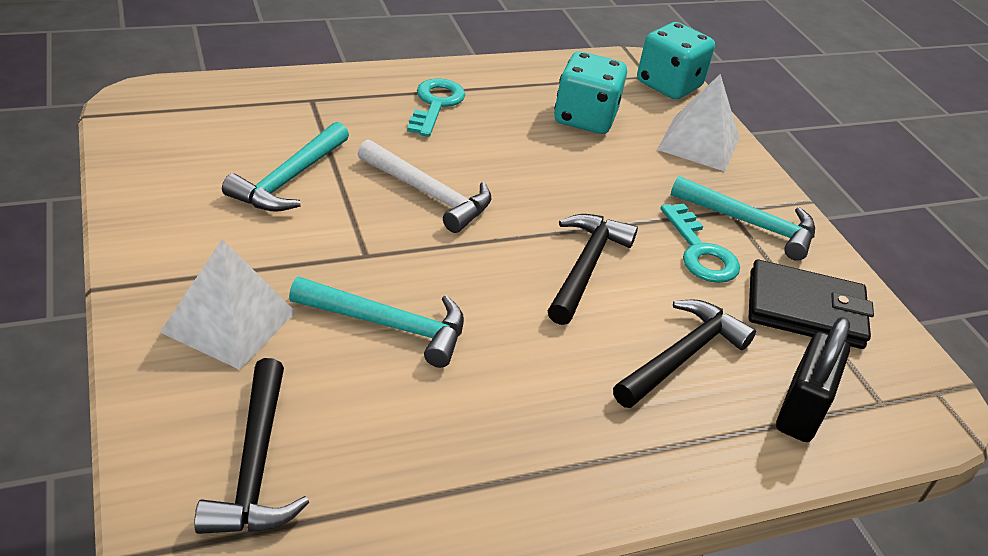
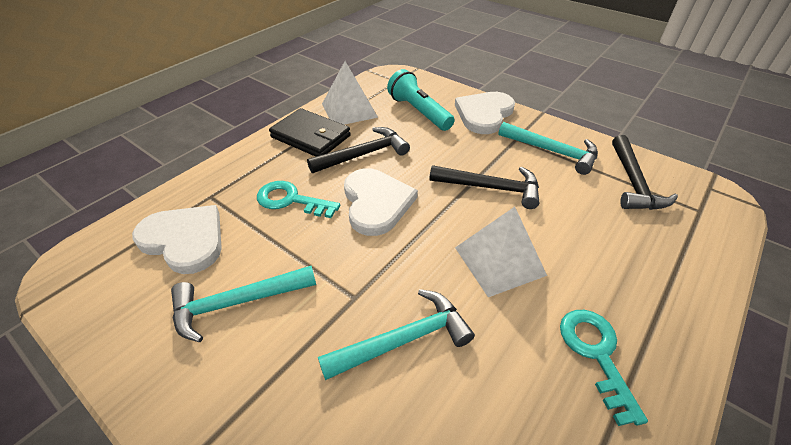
black padlock: 1 -> 0
turquoise dice: 2 -> 0
turquoise flashlight: 0 -> 1
white hammer: 1 -> 0
white heart: 0 -> 3

